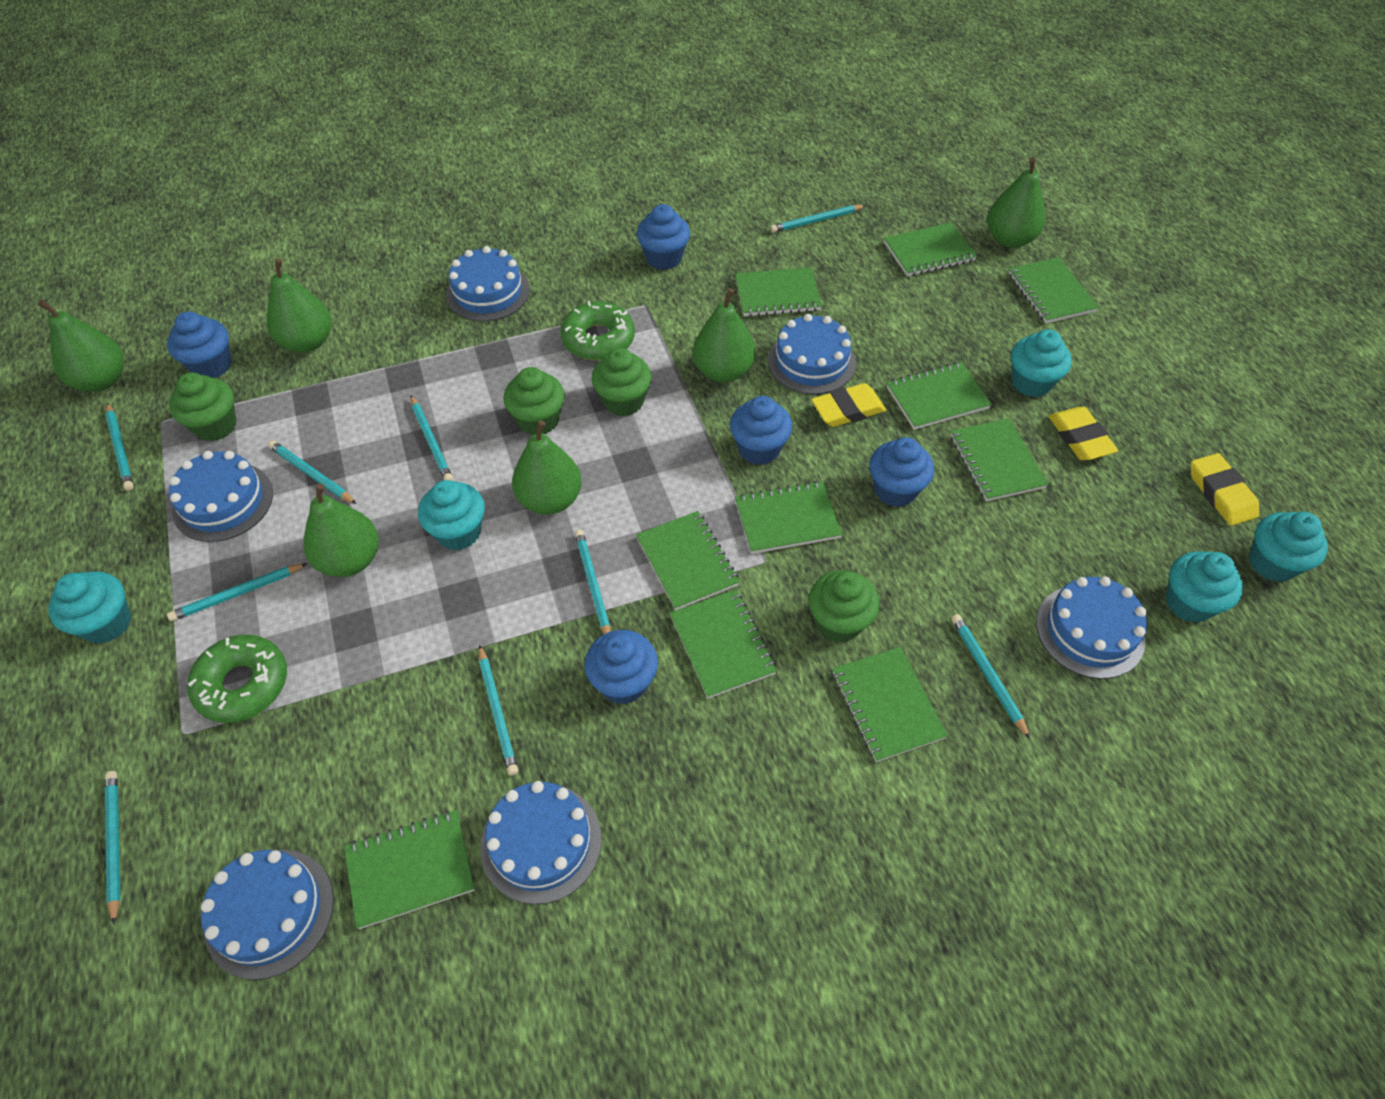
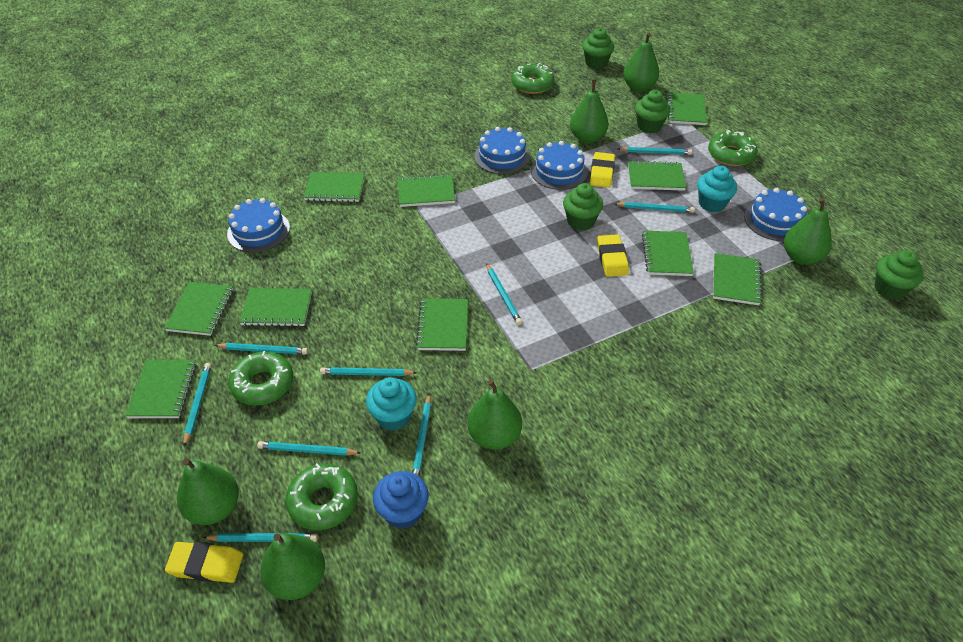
blue cake: 6 -> 4
blue cupcake: 5 -> 1
green donut: 2 -> 4
turquoise cupcake: 5 -> 2

